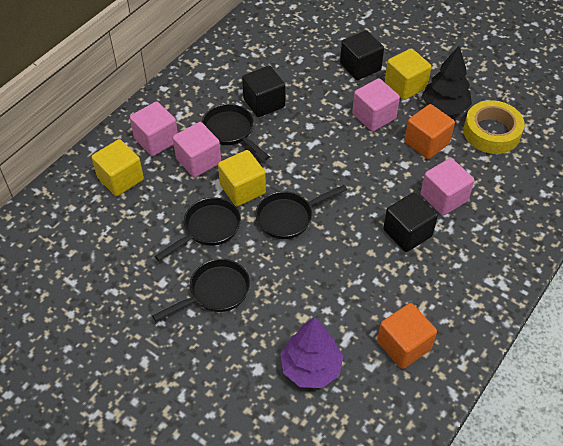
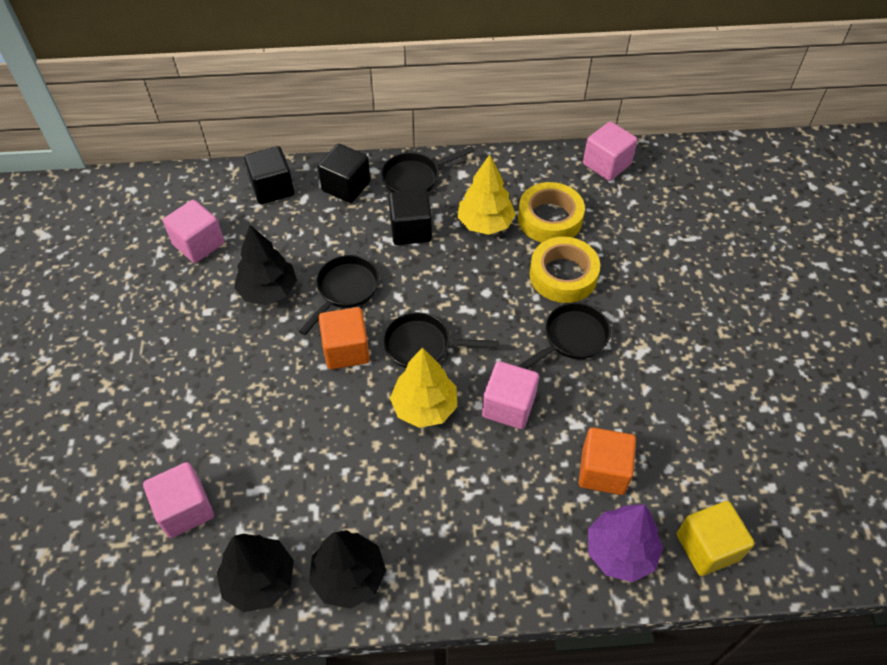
black tree: 1 -> 3
yellow cube: 3 -> 1
yellow tape: 1 -> 2
yellow tree: 0 -> 2

